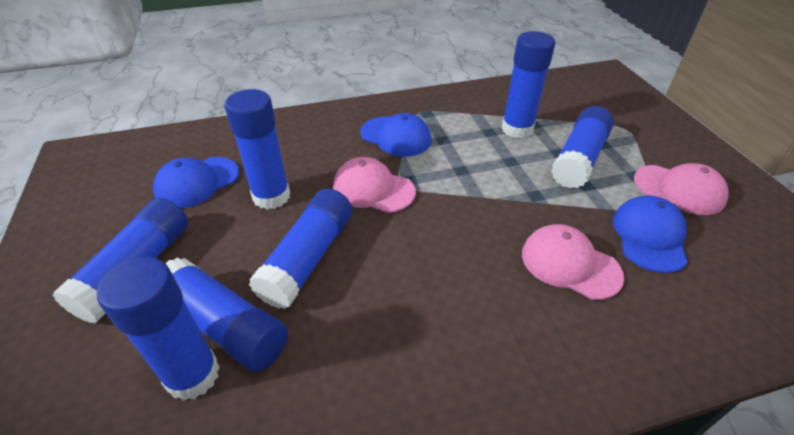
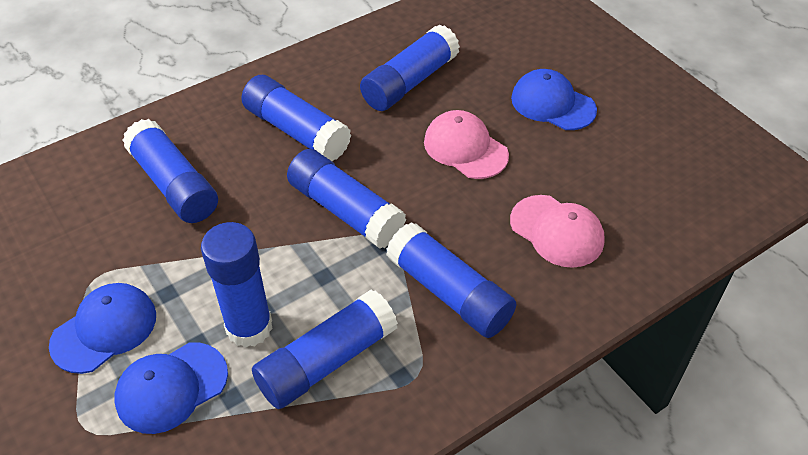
pink cap: 3 -> 2

